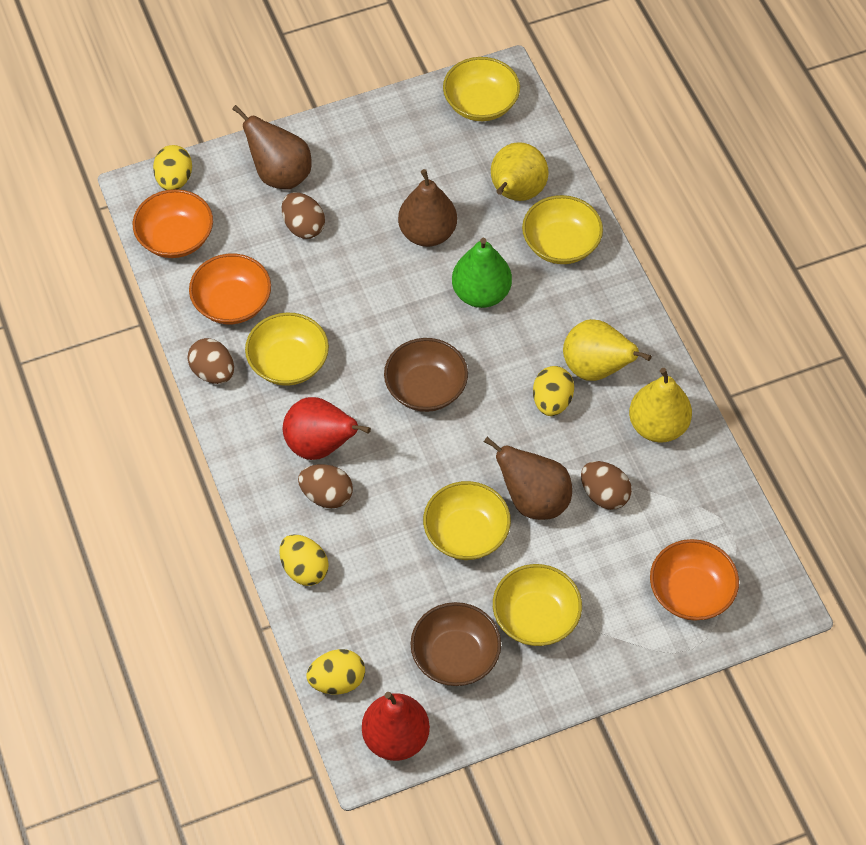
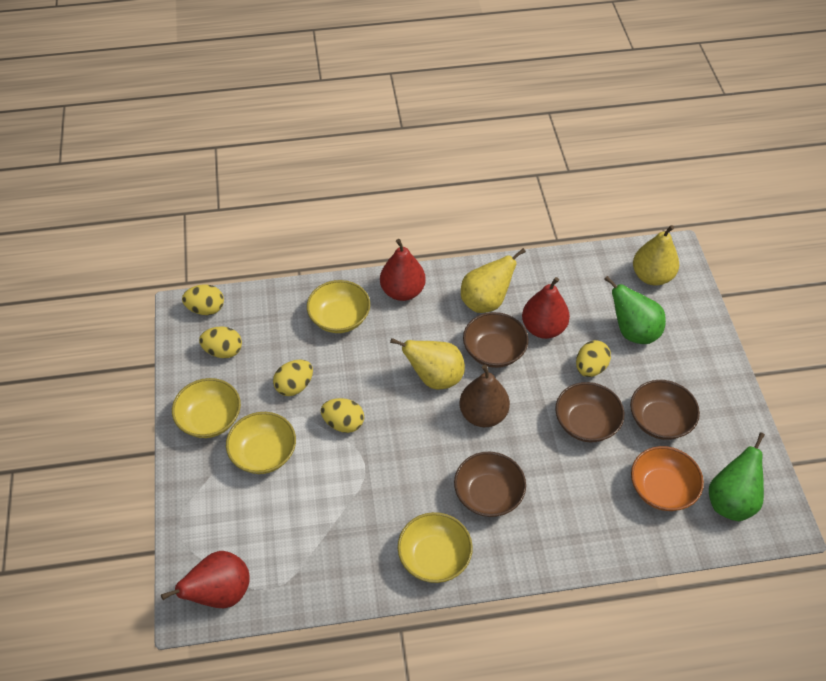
brown bowl: 2 -> 4
brown egg: 4 -> 0
brown pear: 3 -> 1
green pear: 1 -> 2
orange bowl: 3 -> 1
red pear: 2 -> 3
yellow bowl: 5 -> 4
yellow egg: 4 -> 5

